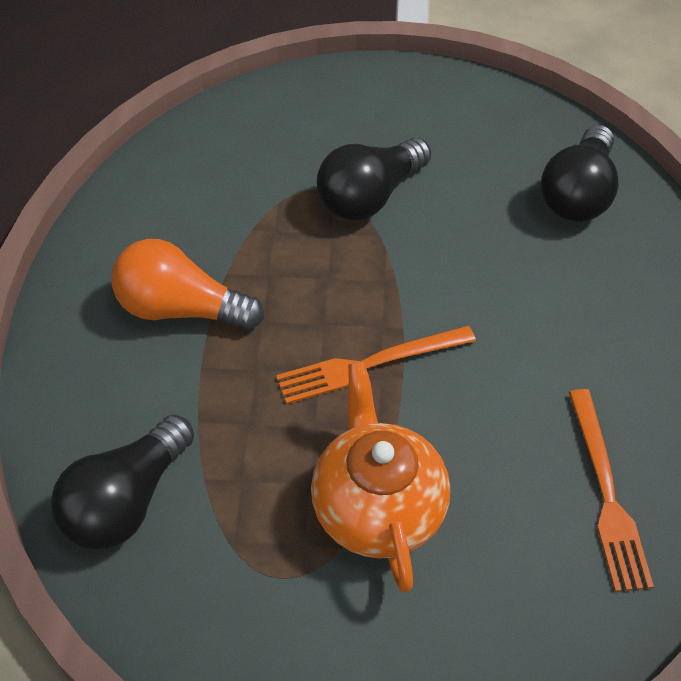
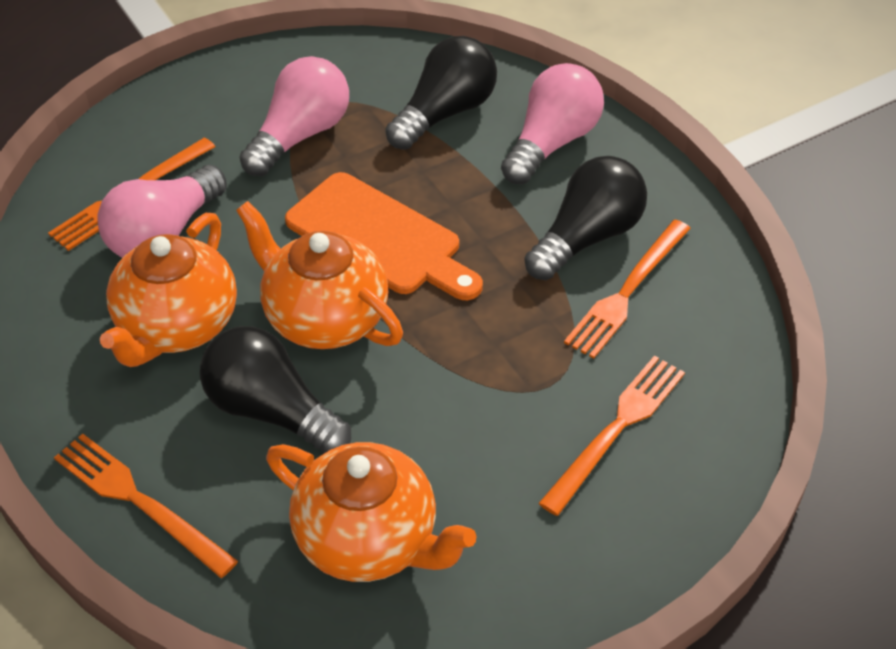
orange cutting board: 0 -> 1
orange fork: 2 -> 4
orange light bulb: 1 -> 0
orange teapot: 1 -> 3
pink light bulb: 0 -> 3

